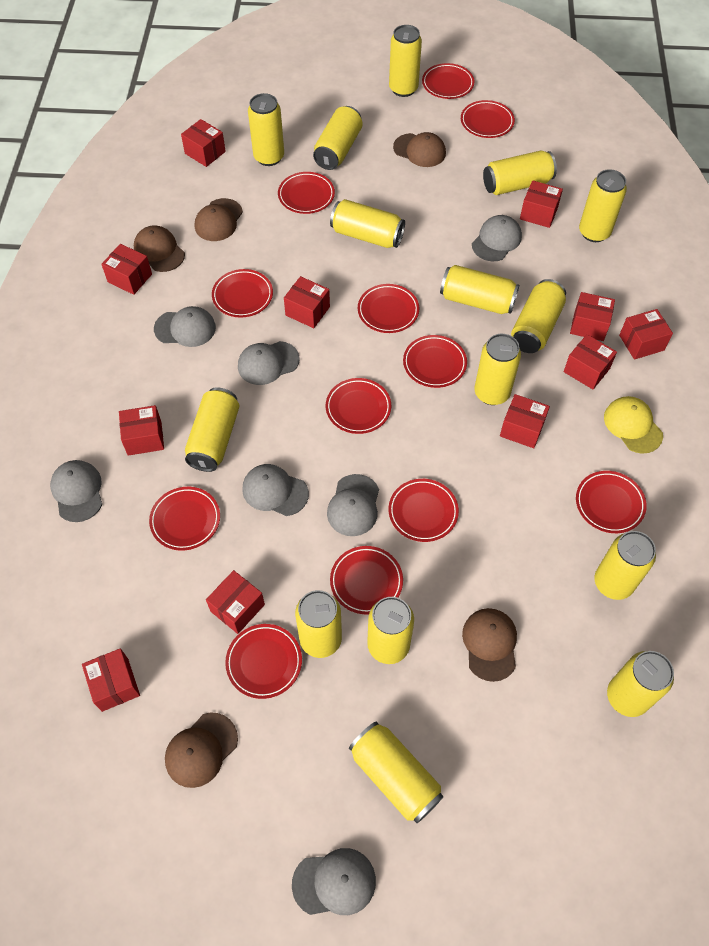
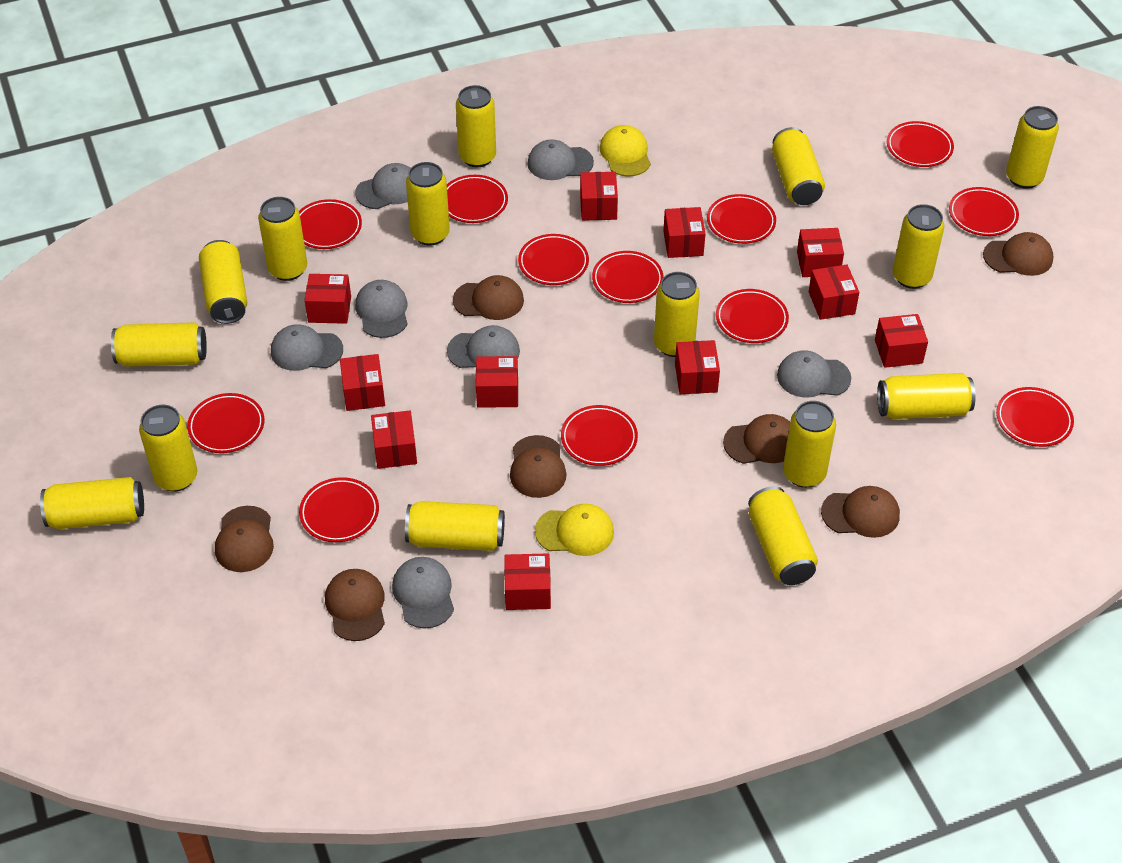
brown cap: 5 -> 7
yellow cap: 1 -> 2

